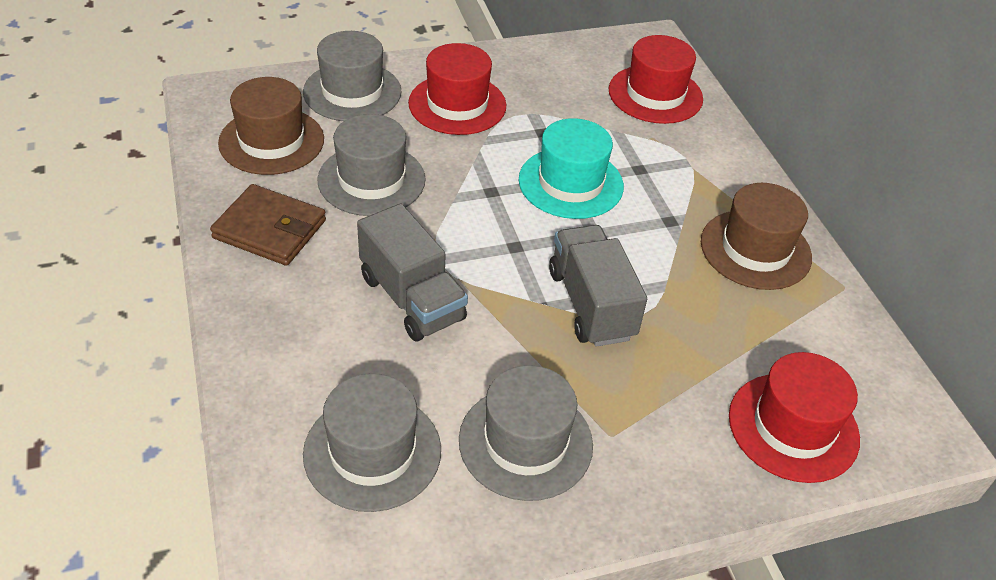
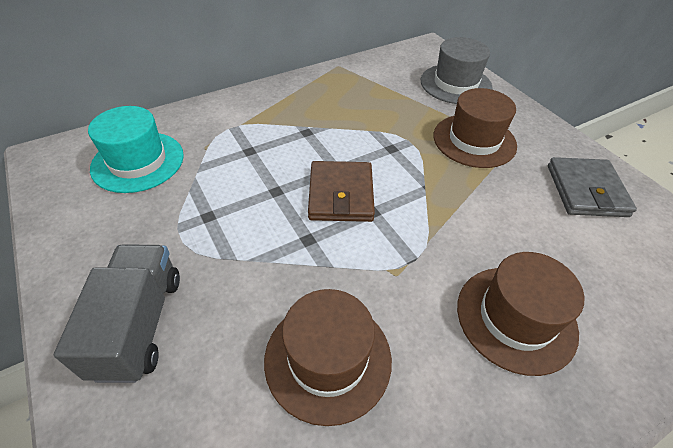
brown hat: 2 -> 3
grey hat: 4 -> 1
grey truck: 2 -> 1
grey wallet: 0 -> 1
red hat: 3 -> 0

